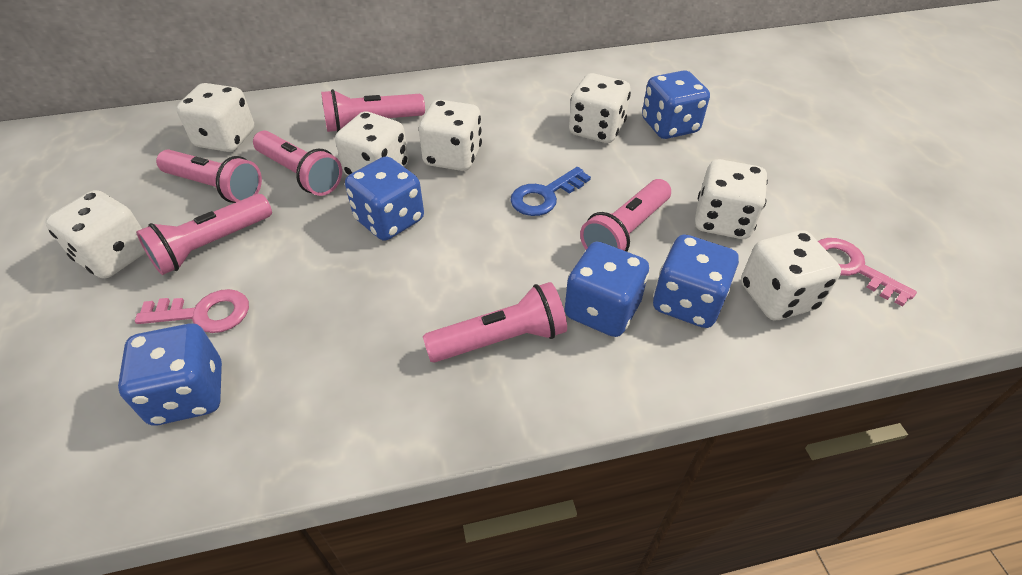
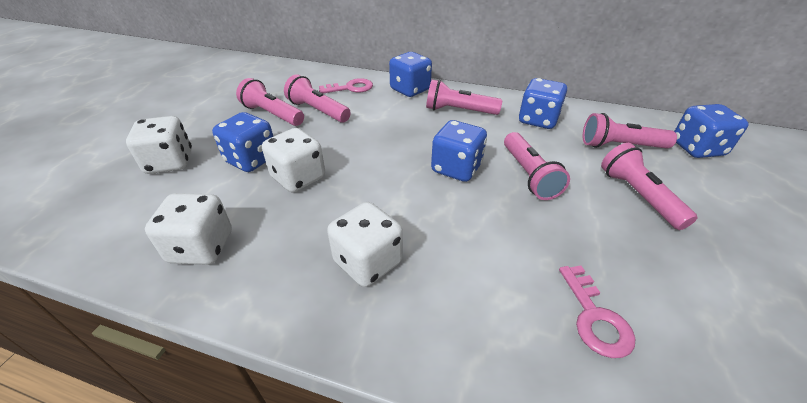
blue key: 1 -> 0
white dice: 7 -> 4

